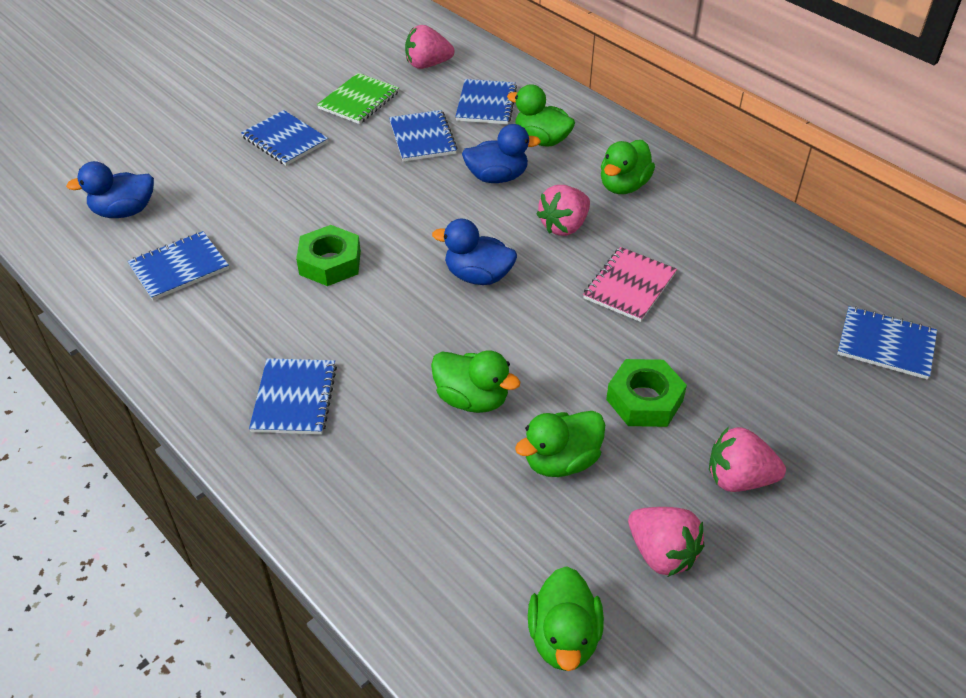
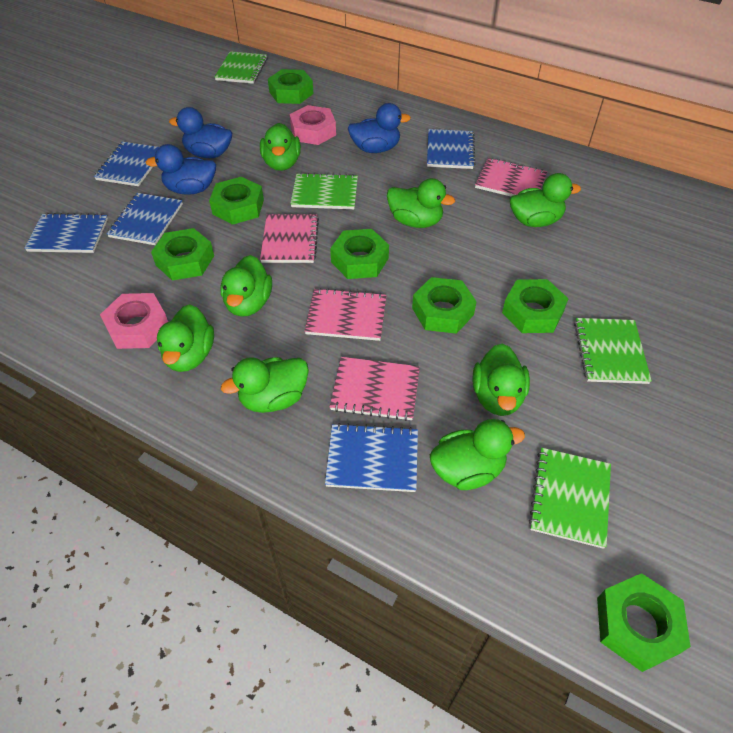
blue notebook: 6 -> 5
green duck: 5 -> 8
green notebook: 1 -> 4
green nut: 2 -> 7
pink notebook: 1 -> 4
pink nut: 0 -> 2
pink strawberry: 4 -> 0

